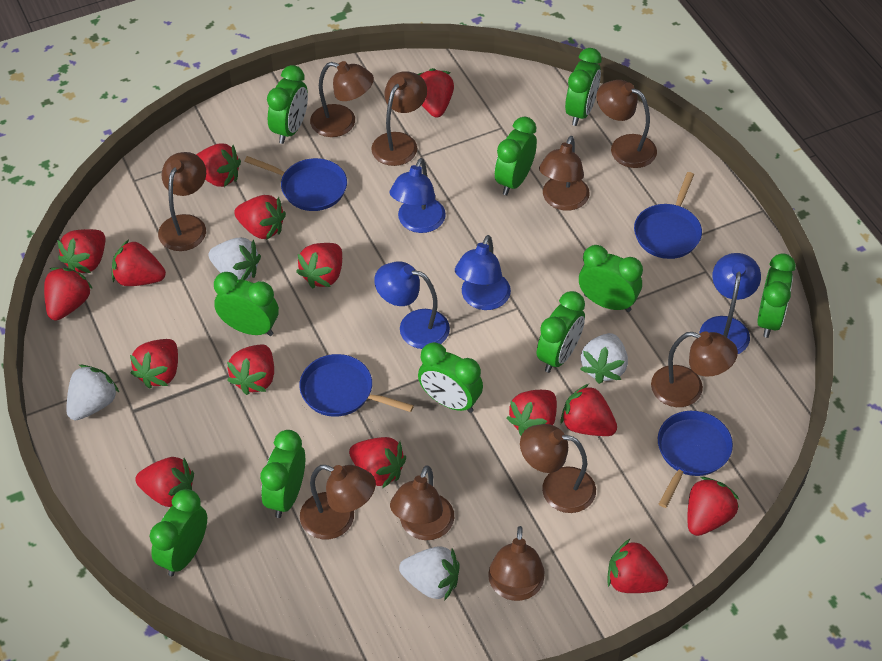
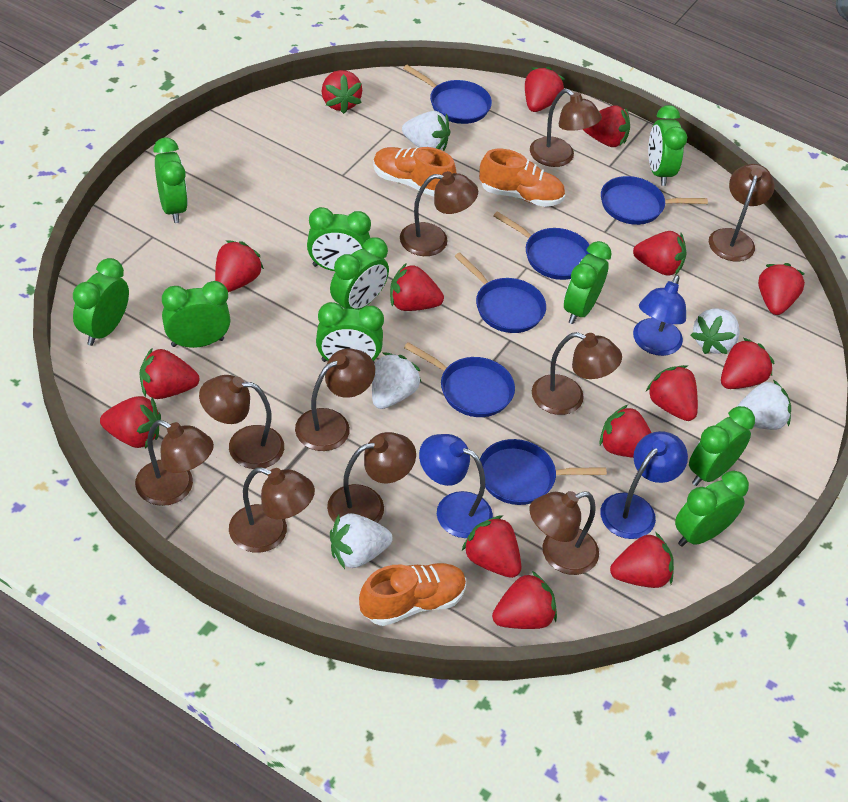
blue lamp: 4 -> 3
blue pan: 4 -> 6
orange shoe: 0 -> 3
white strawberry: 4 -> 5

